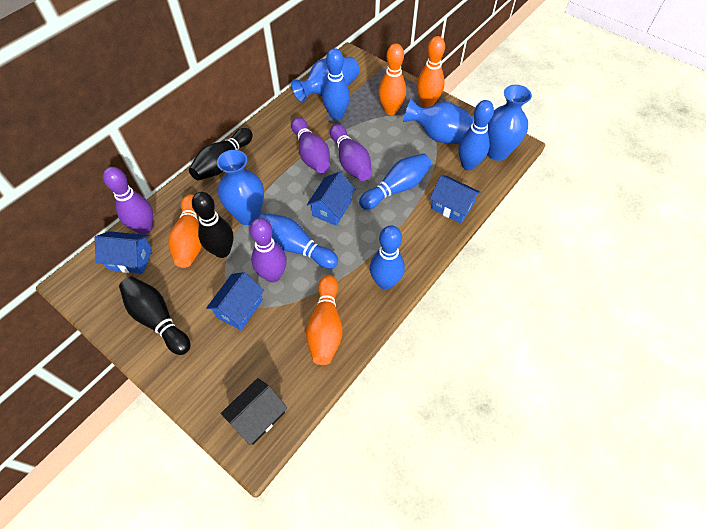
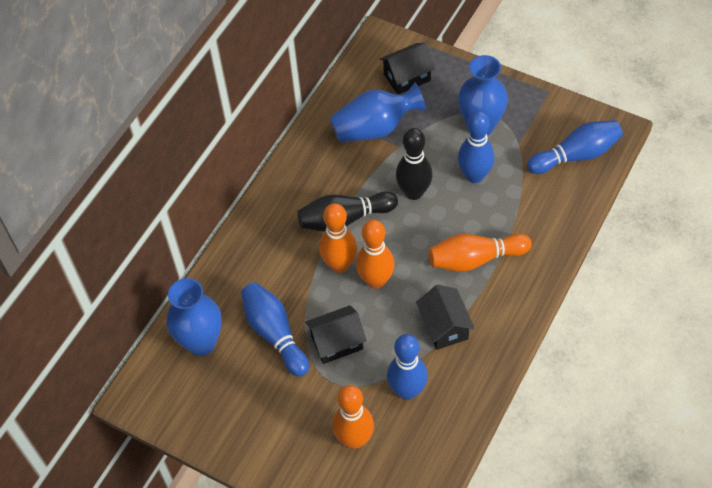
black bowling pin: 3 -> 2
black house: 1 -> 3
blue bowling pin: 5 -> 4
blue house: 4 -> 0
blue vase: 4 -> 3
purple bowling pin: 4 -> 0

